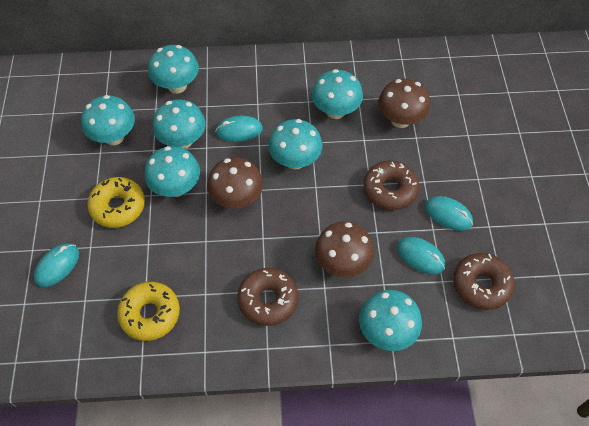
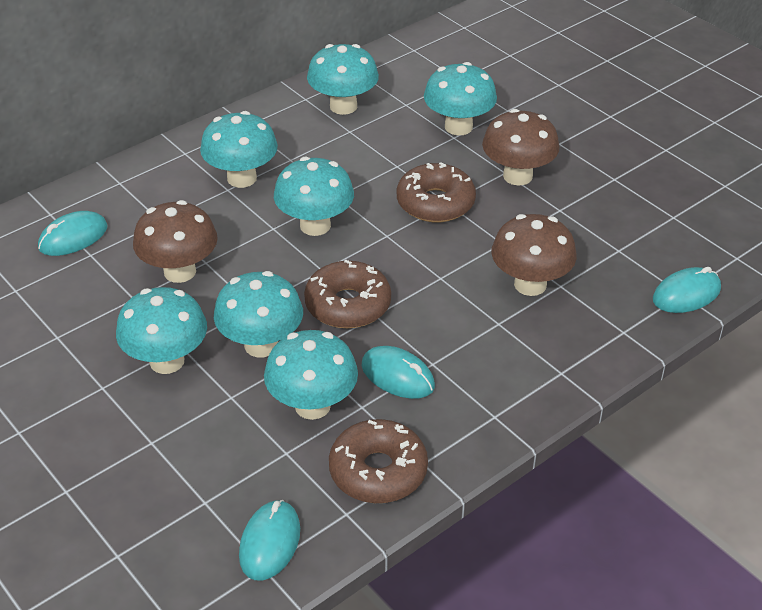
yellow donut: 2 -> 0

